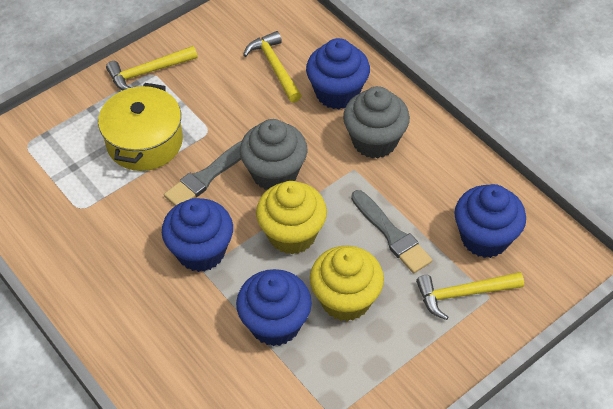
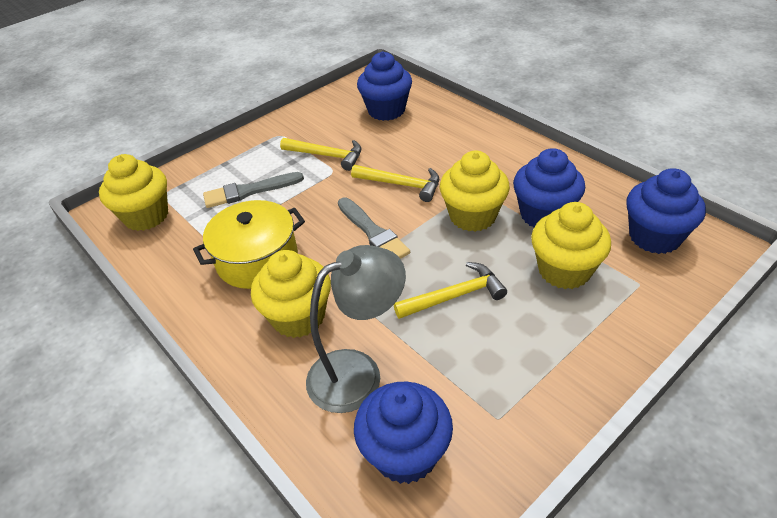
grey cupcake: 2 -> 0
grey lamp: 0 -> 1
yellow cupcake: 2 -> 4

